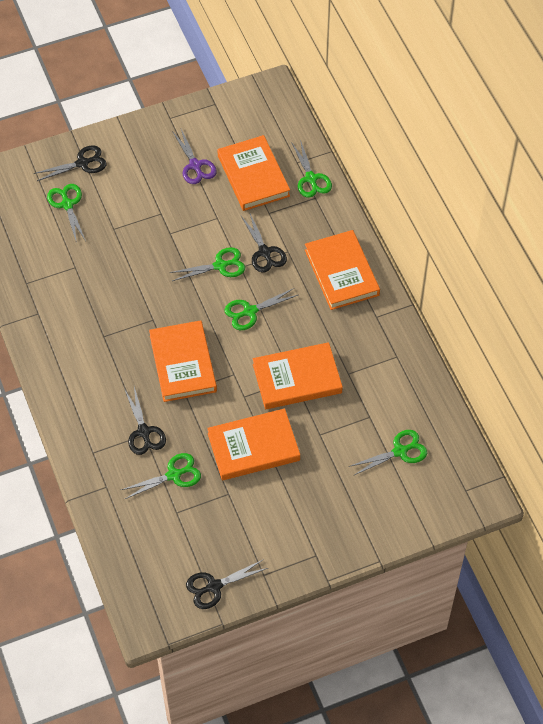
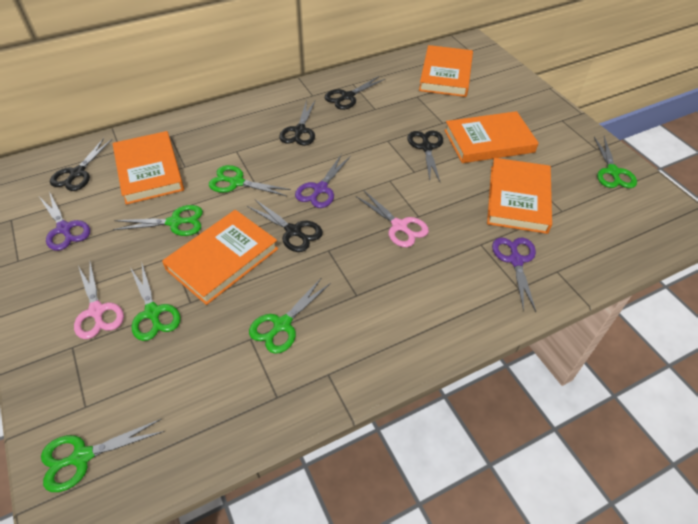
black scissors: 4 -> 5
pink scissors: 0 -> 2
purple scissors: 1 -> 3

